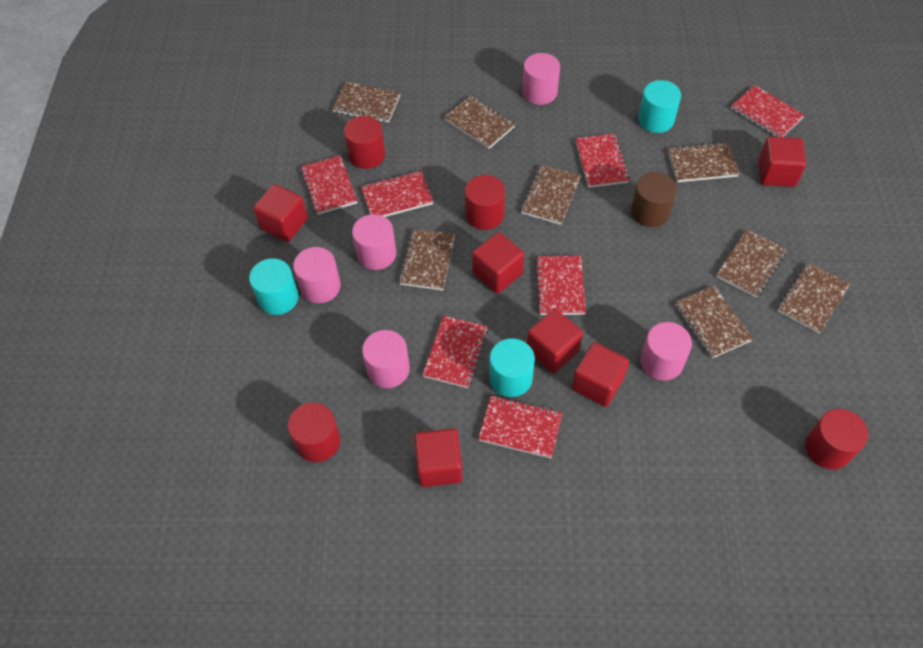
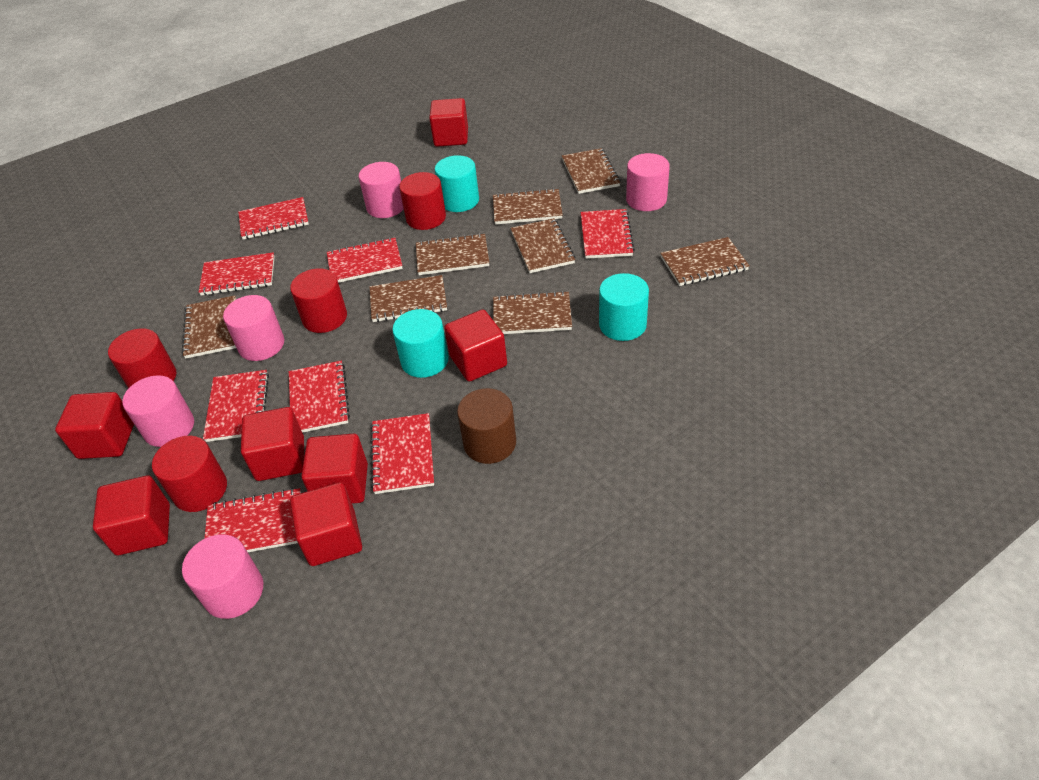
red cube: 6 -> 7
red notebook: 7 -> 8

